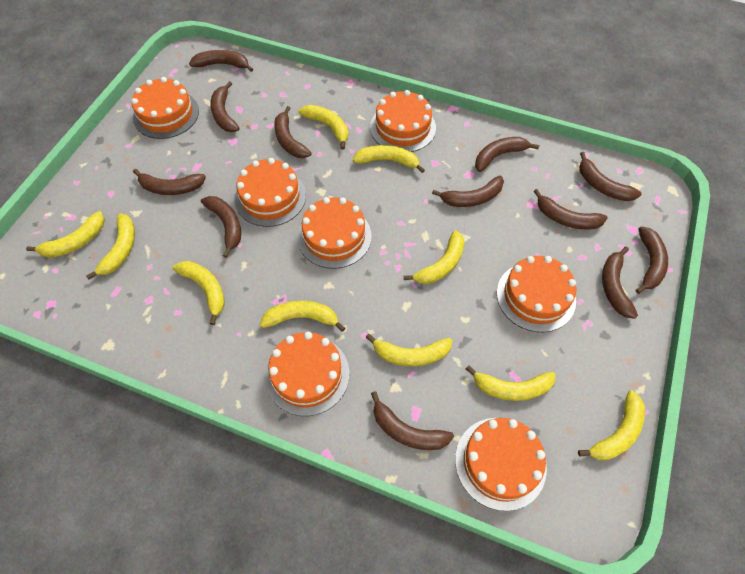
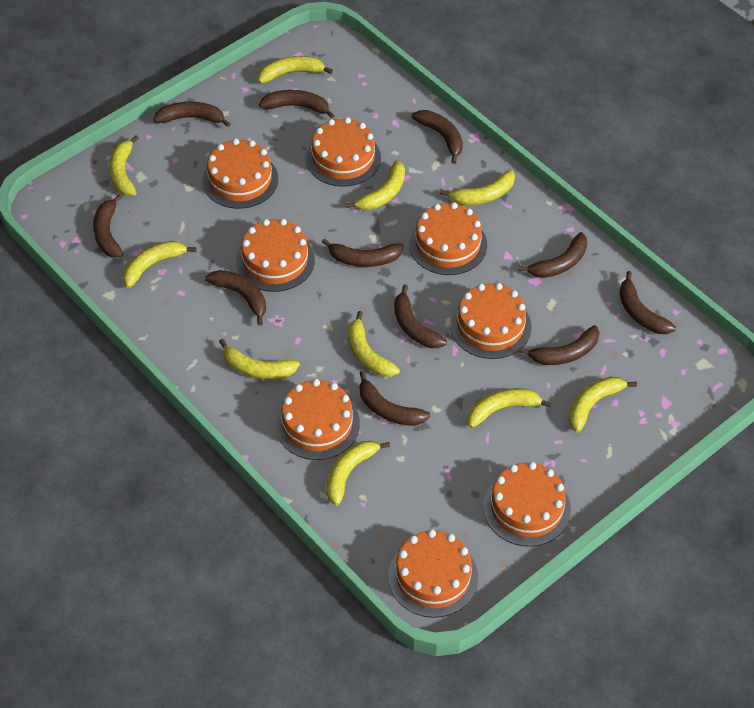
brown banana: 12 -> 11
orange cake: 7 -> 8

